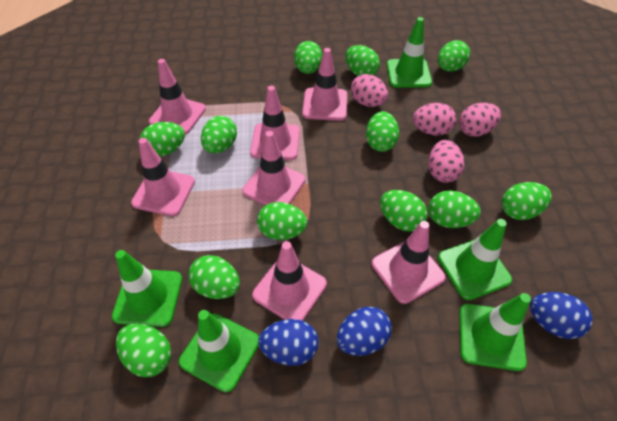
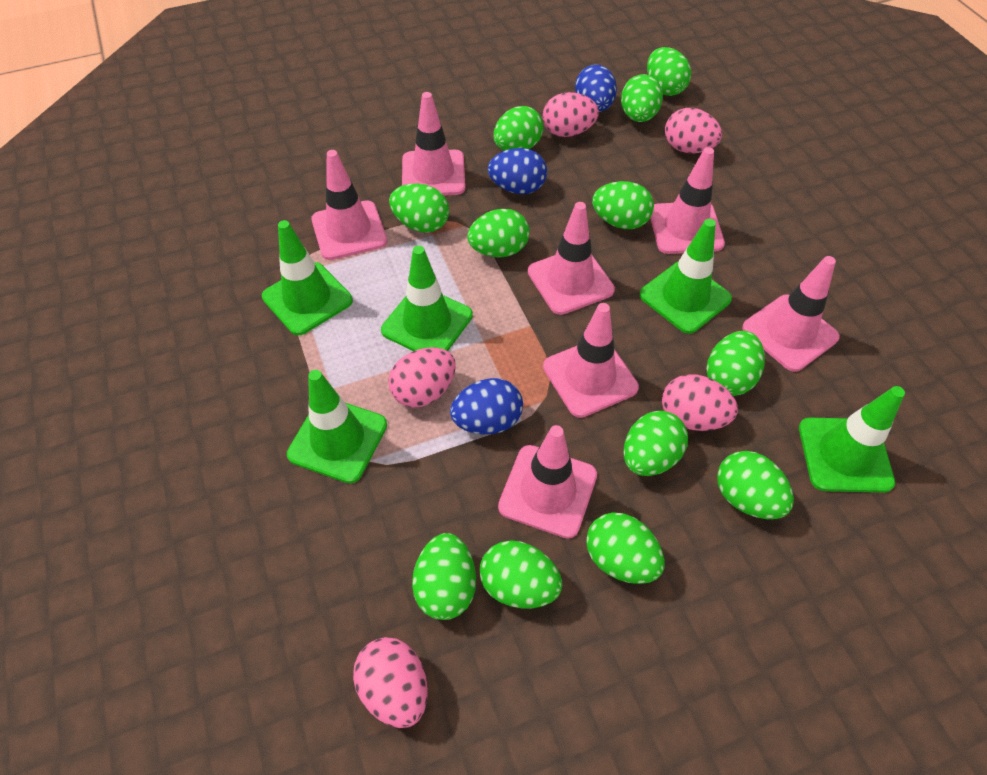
pink egg: 4 -> 5

